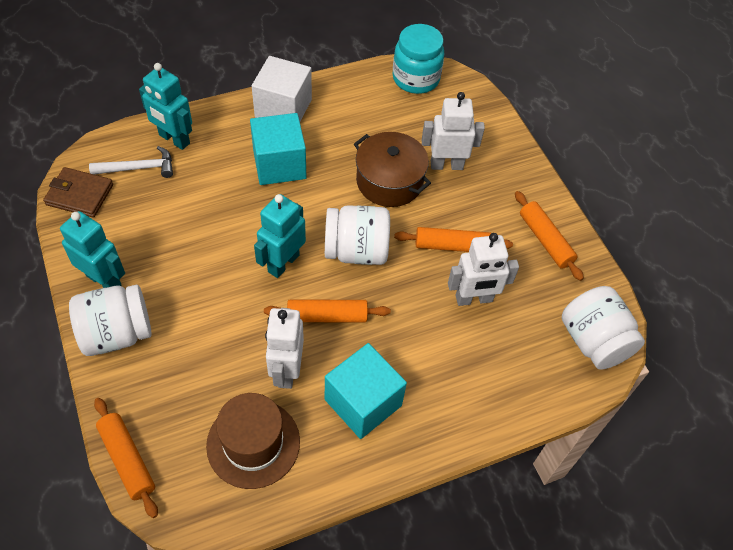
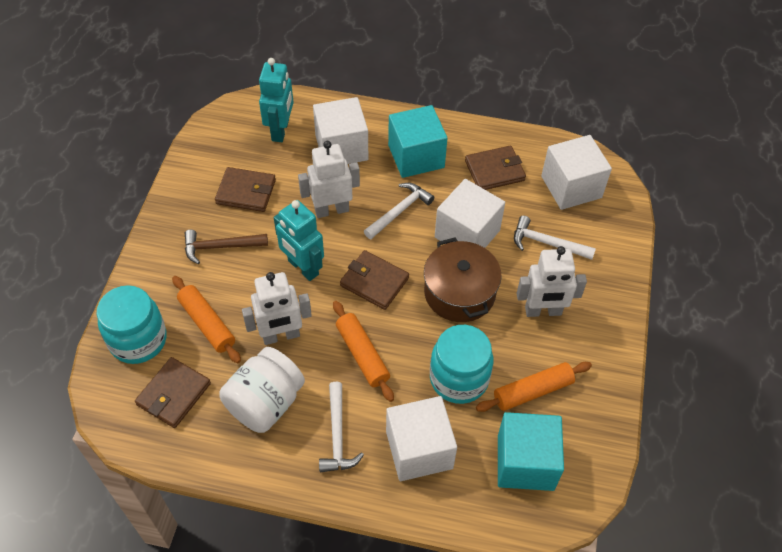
brown hammer: 0 -> 1
brown hat: 1 -> 0
brown wallet: 1 -> 4
orange rolling pin: 4 -> 3
turquoise jar: 1 -> 2
turquoise robot: 3 -> 2
white cube: 1 -> 4
white hammer: 1 -> 3
white jar: 3 -> 1

